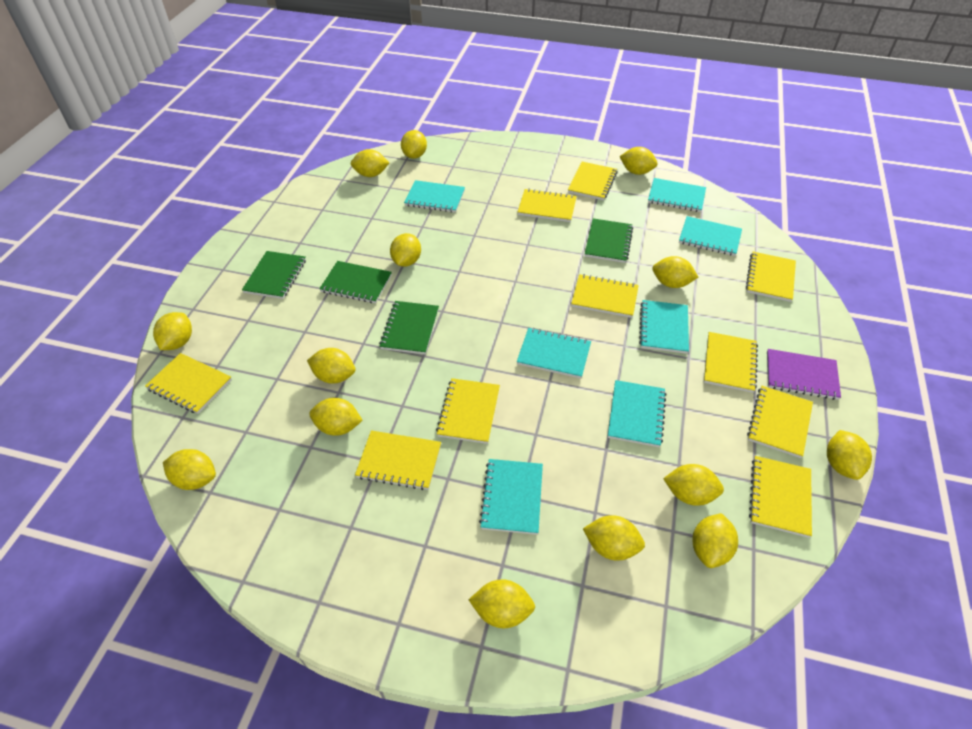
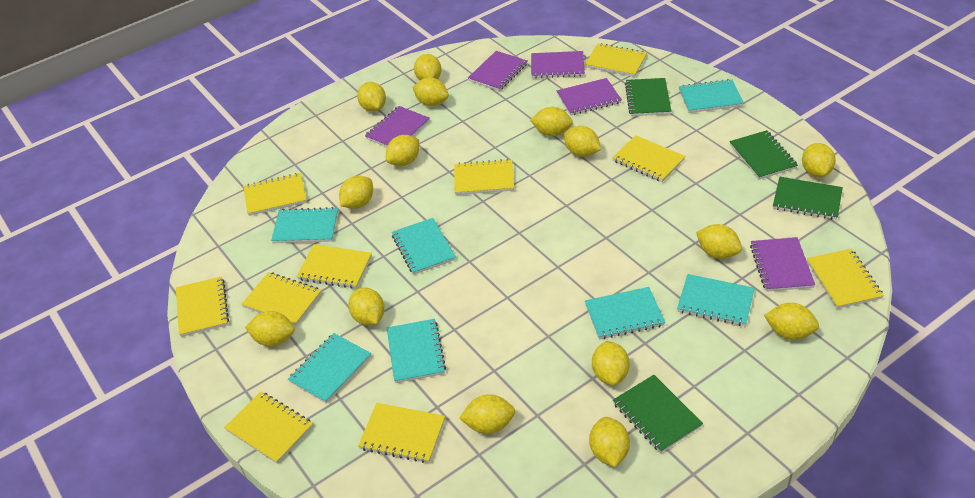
purple notebook: 1 -> 5
yellow lemon: 14 -> 15

